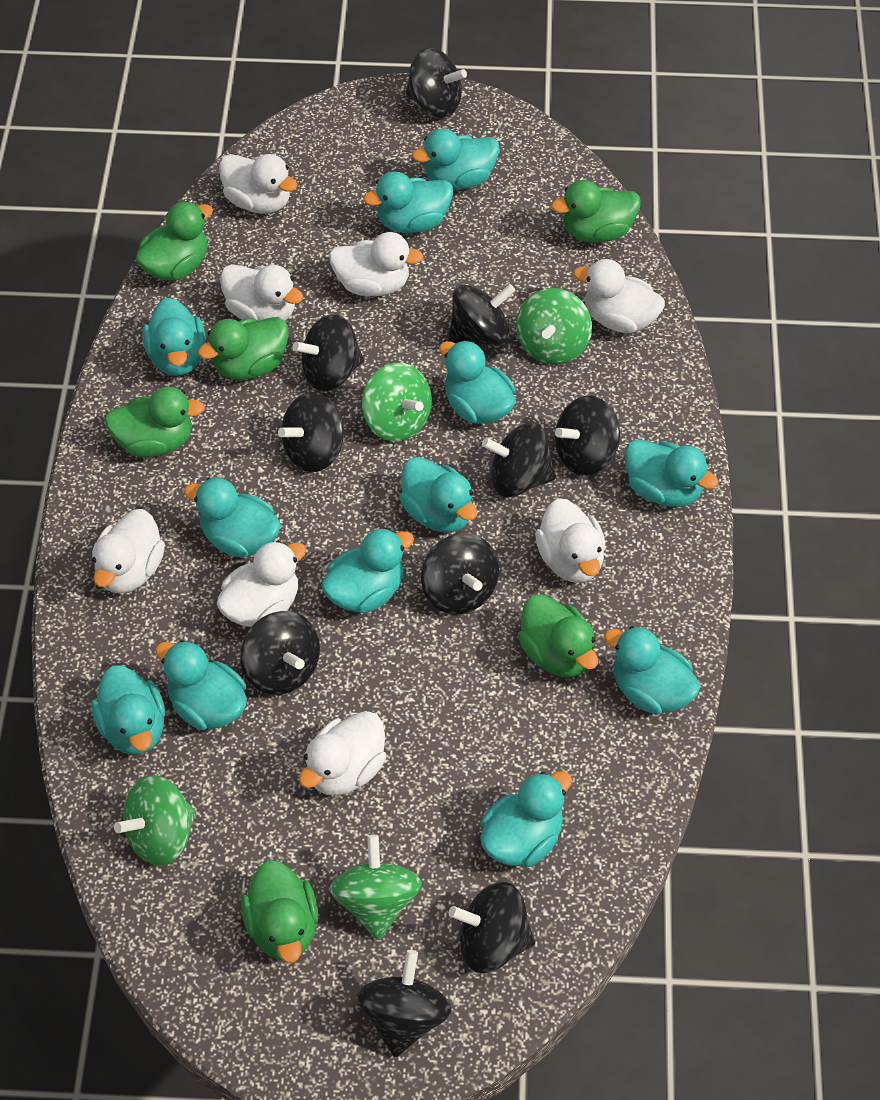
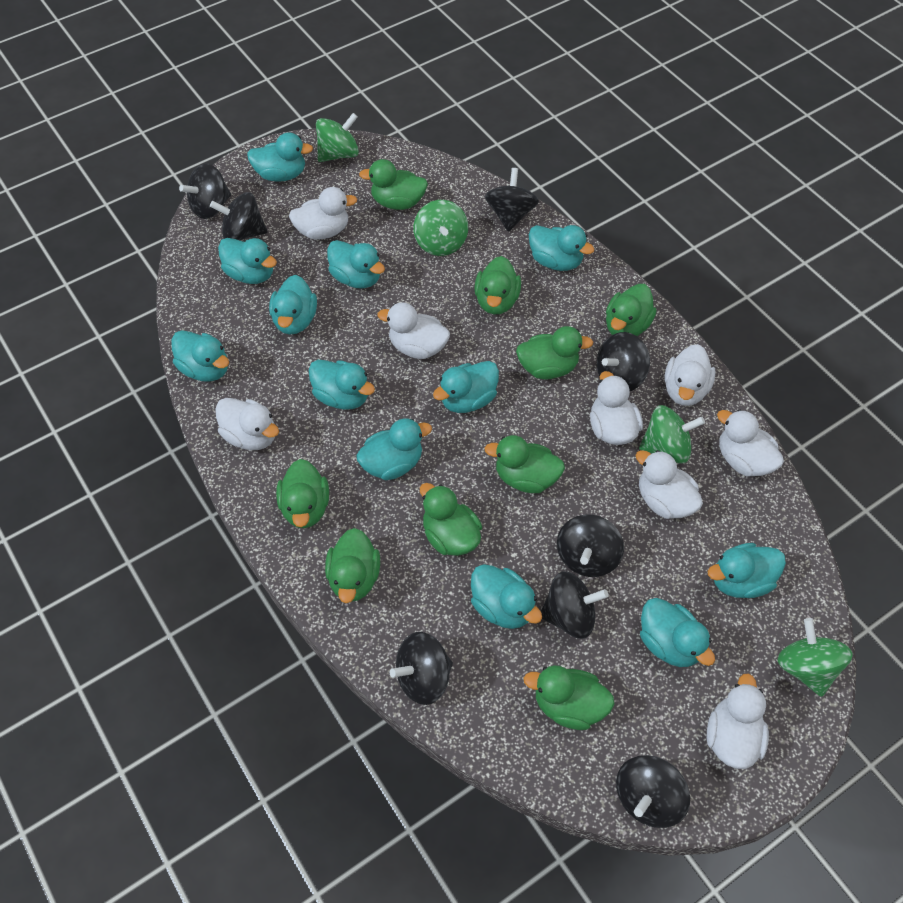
black spinning top: 10 -> 8
green duck: 6 -> 9

